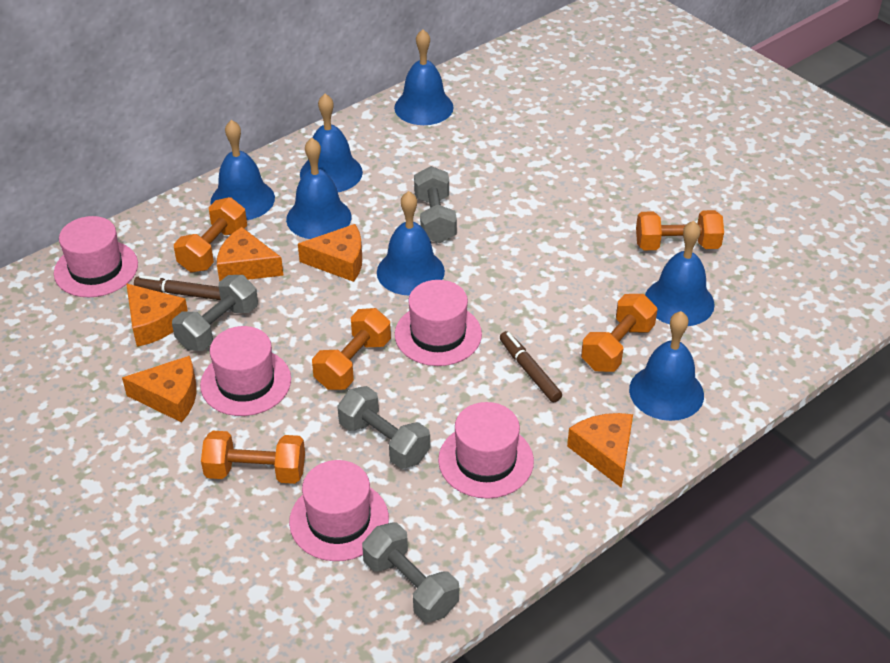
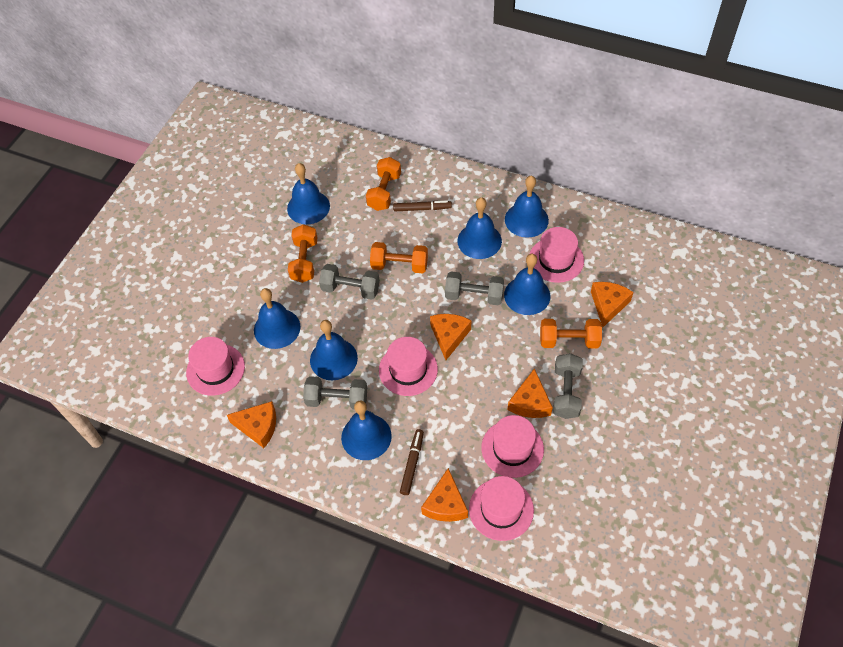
orange dumbbell: 5 -> 4

